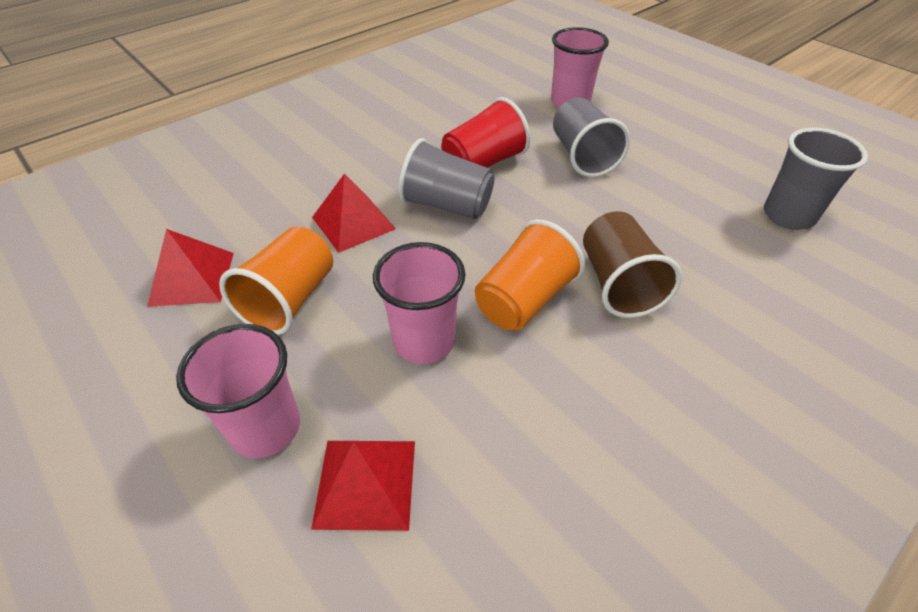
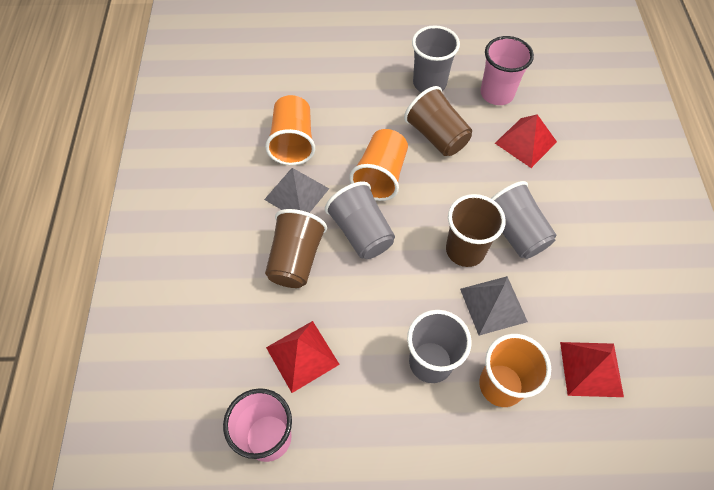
brown cup: 1 -> 3
grey cup: 3 -> 4
grey pyramid: 0 -> 2
orange cup: 2 -> 3
pink cup: 3 -> 2
red cup: 1 -> 0

